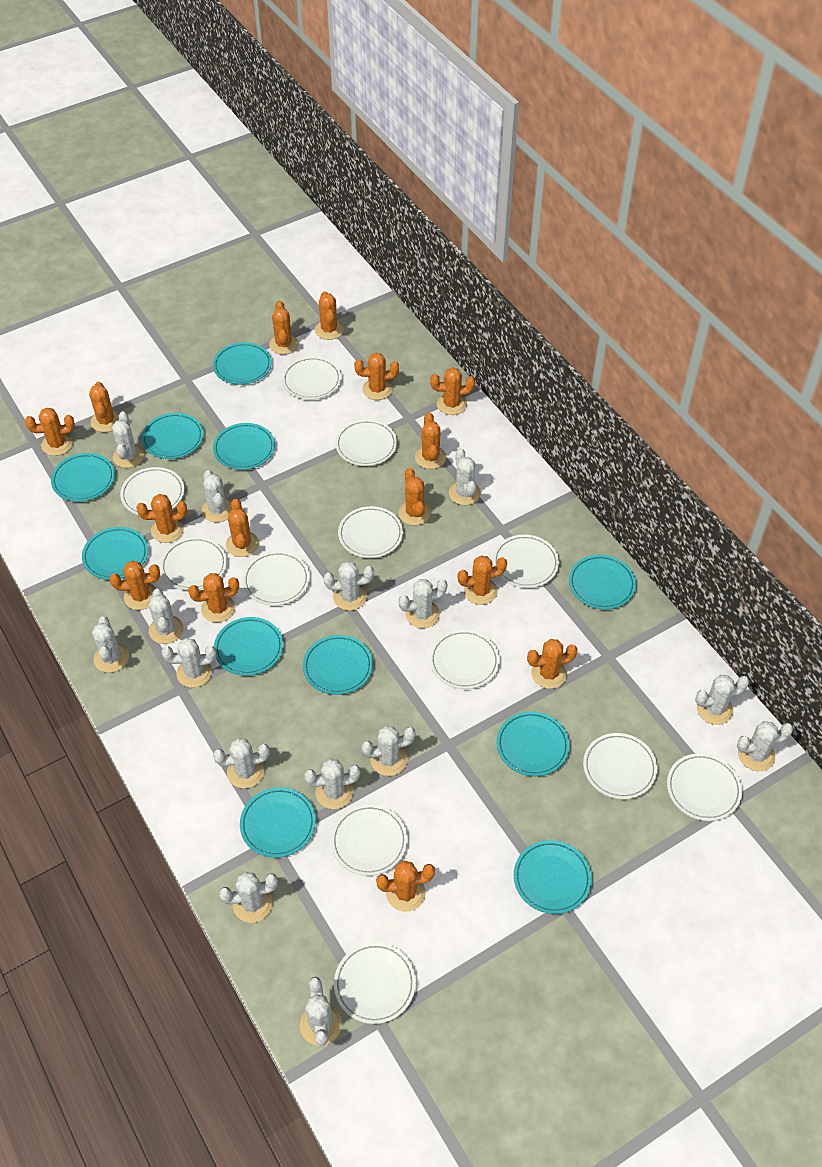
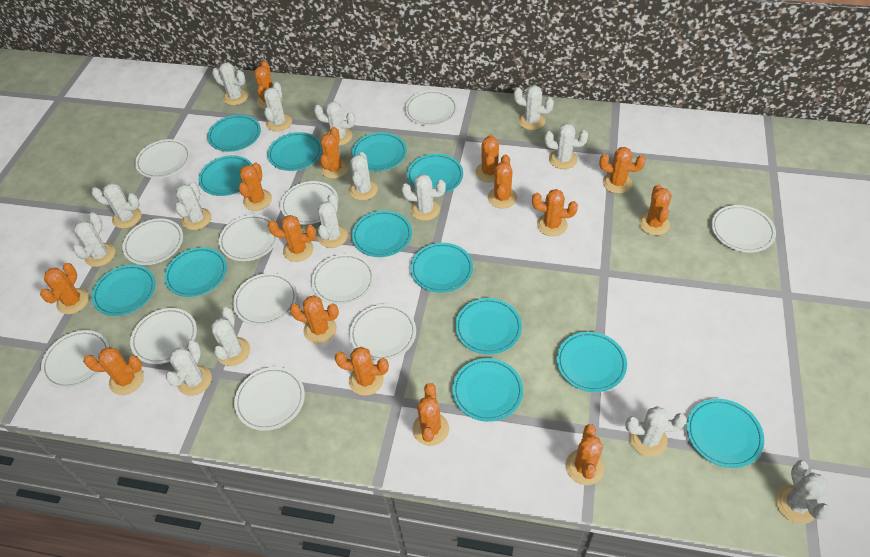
turquoise plate: 11 -> 13

